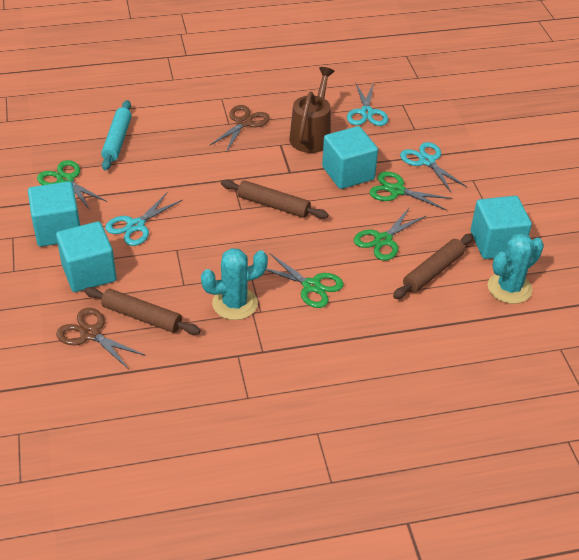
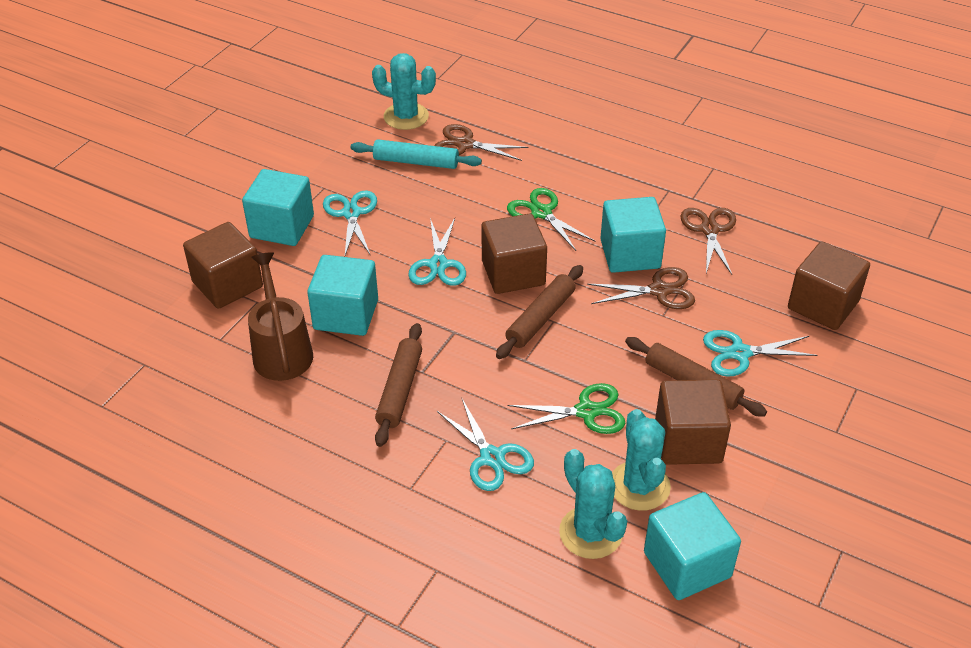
brown cube: 0 -> 4
brown scissors: 2 -> 3
green scissors: 4 -> 2
turquoise cactus: 2 -> 3
turquoise scissors: 3 -> 4

